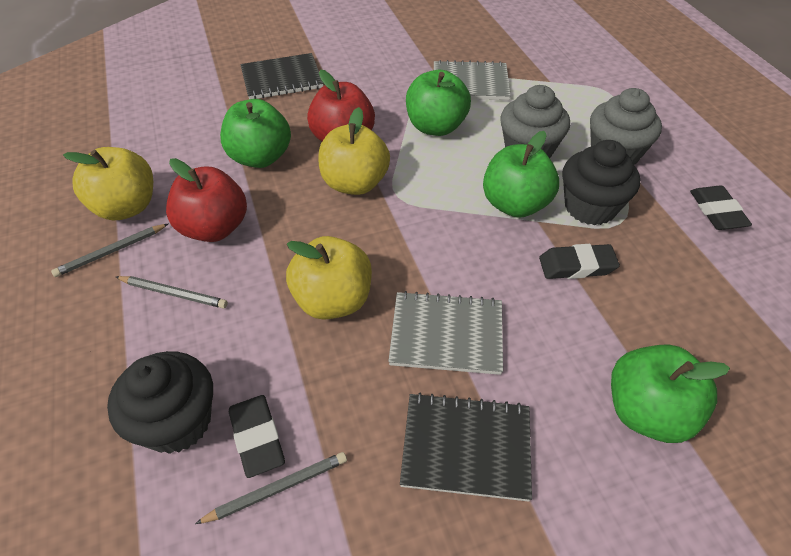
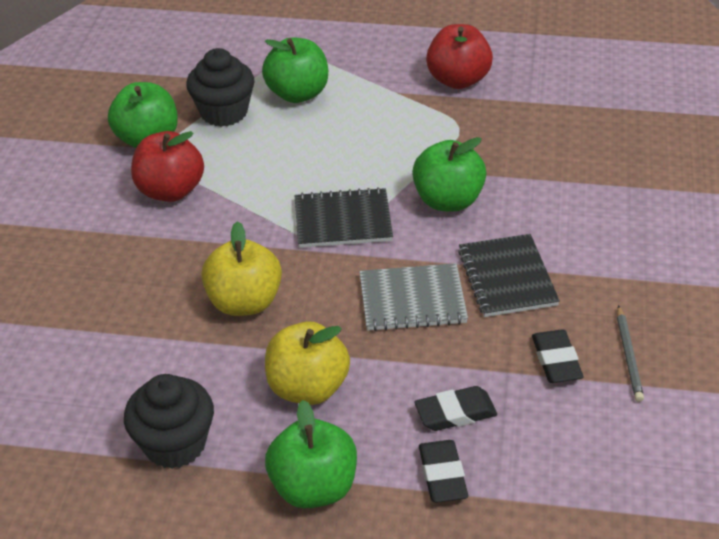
grey cupcake: 2 -> 0
grey notebook: 2 -> 1
grey pencil: 3 -> 1
yellow apple: 3 -> 2

